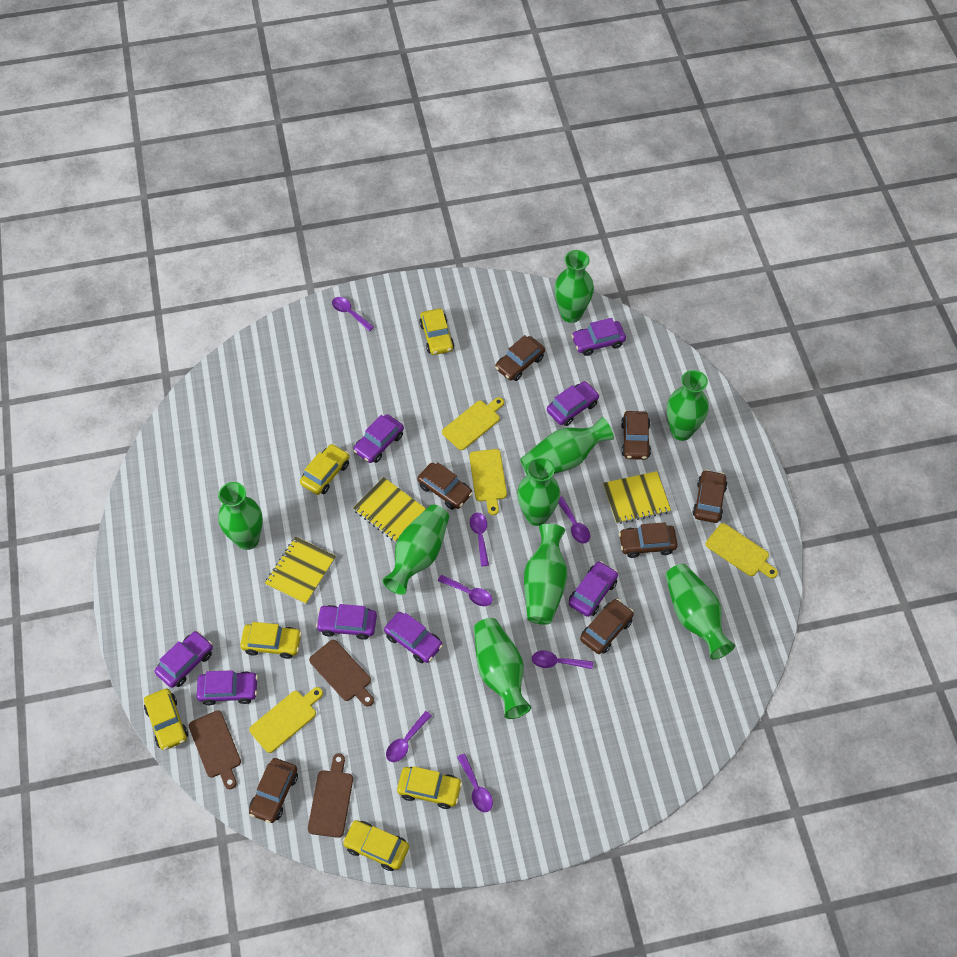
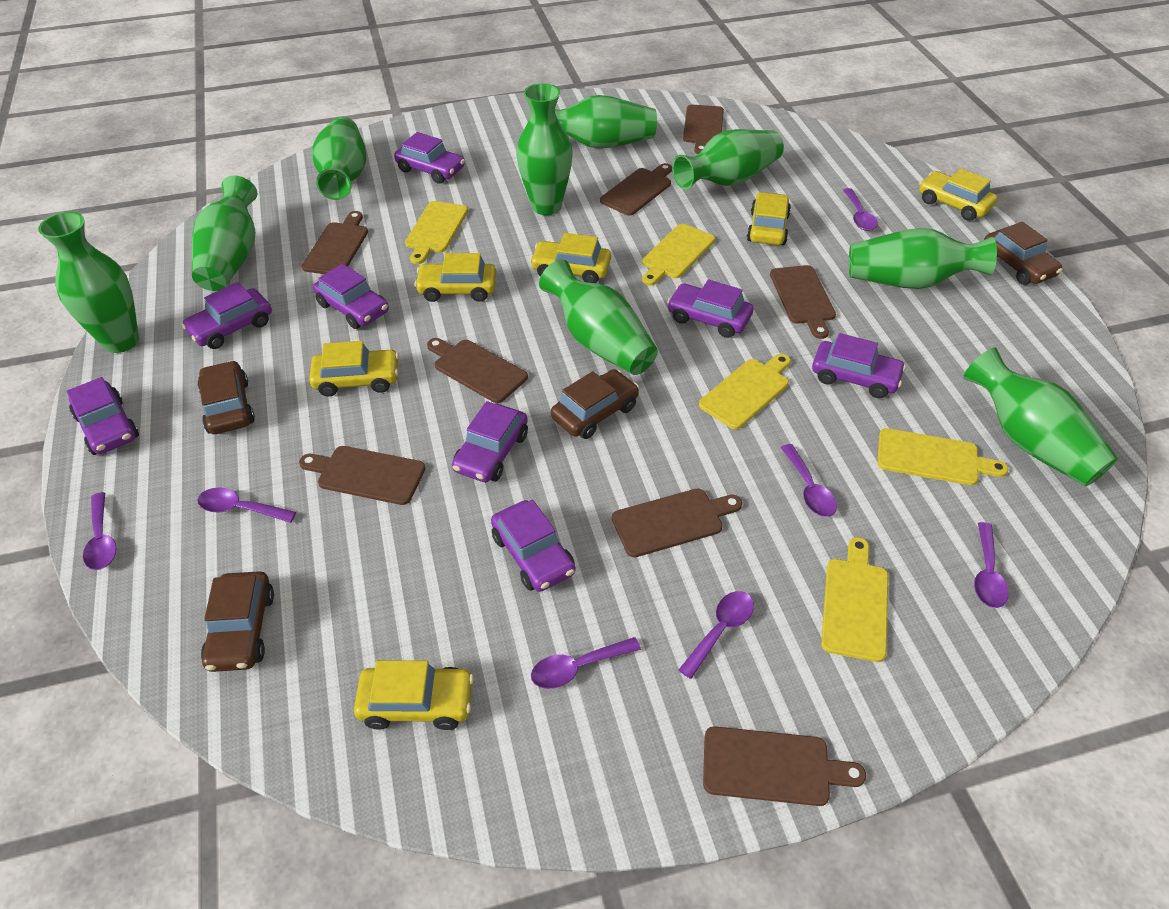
brown car: 7 -> 4
brown cutting board: 3 -> 8
yellow cutting board: 4 -> 5
yellow notebook: 3 -> 0

